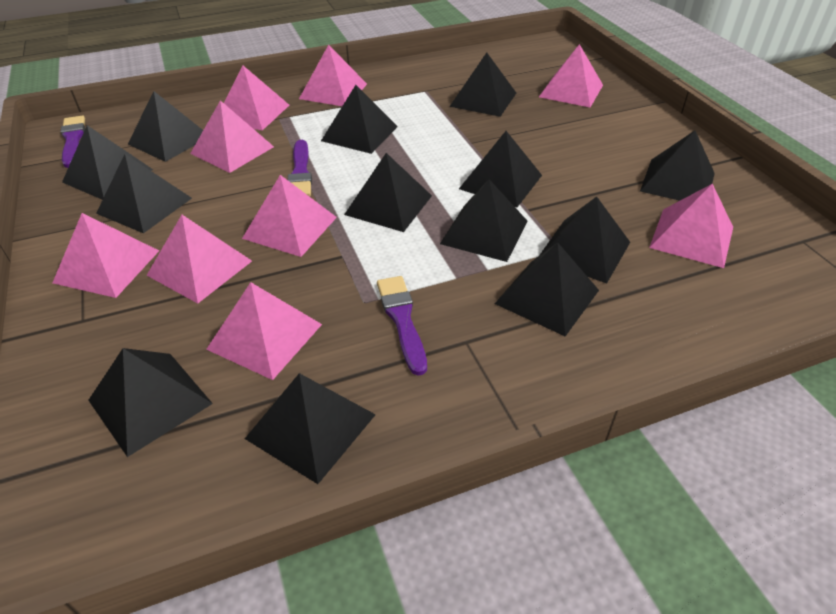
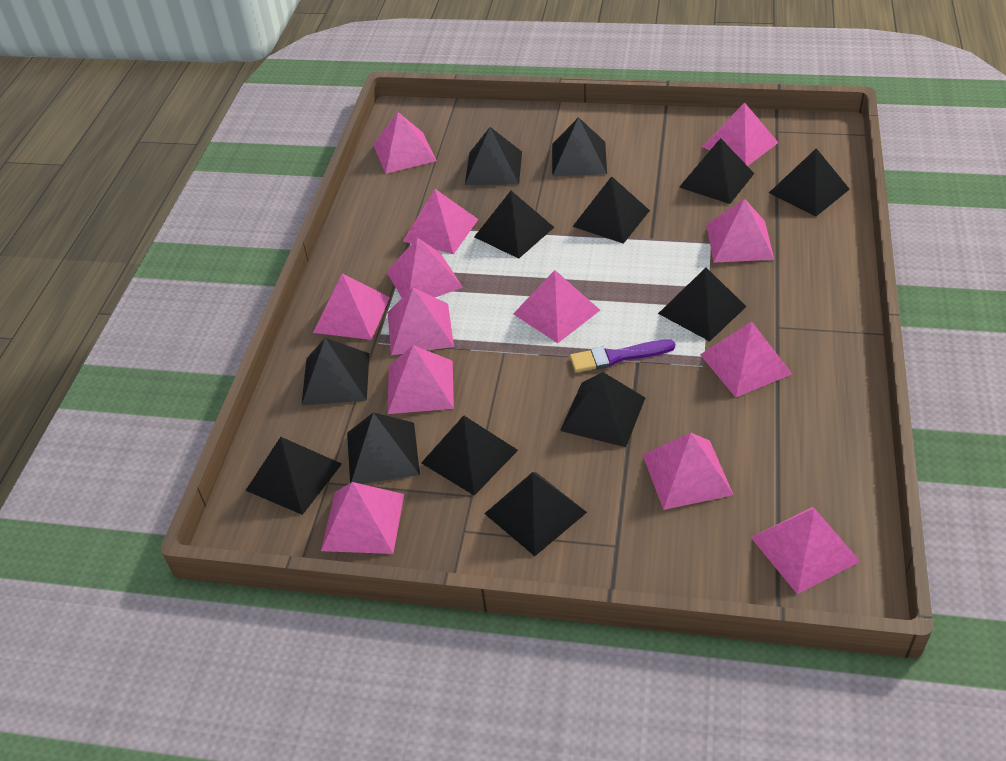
pink pyramid: 9 -> 13
purple brush: 3 -> 1

